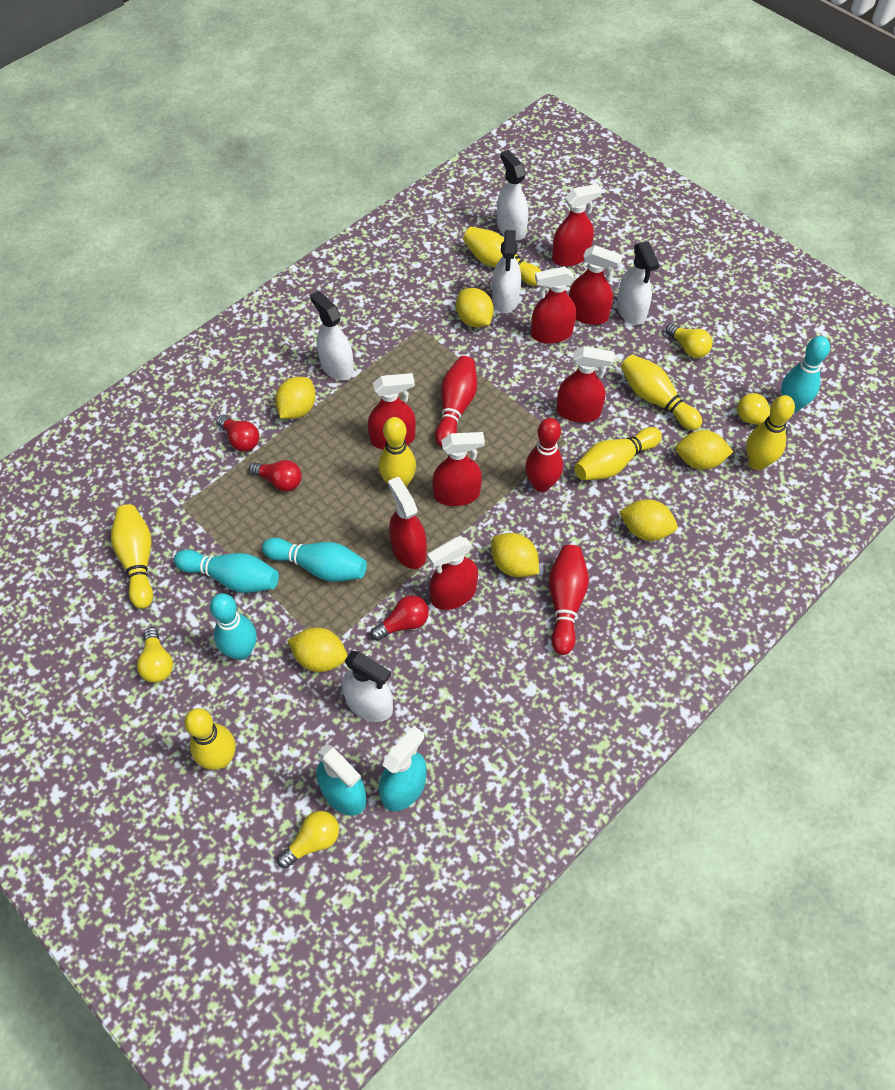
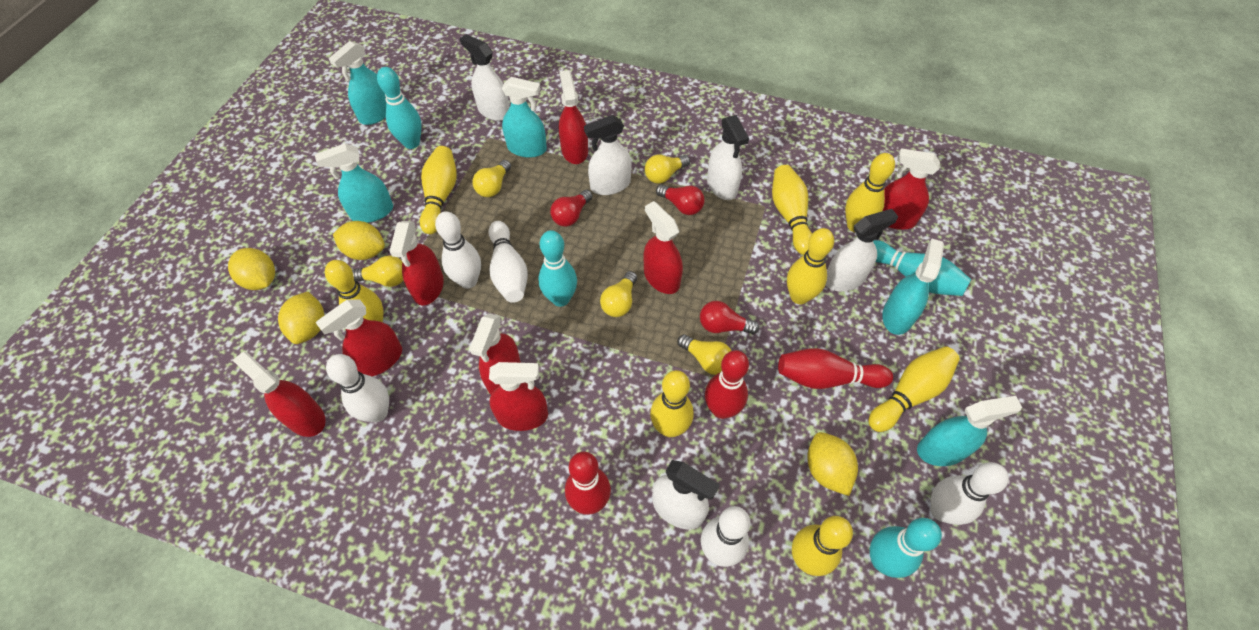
turquoise spray bottle: 2 -> 5
white bowling pin: 0 -> 5
yellow bowling pin: 7 -> 8
yellow lemon: 6 -> 4
yellow light bulb: 4 -> 5

